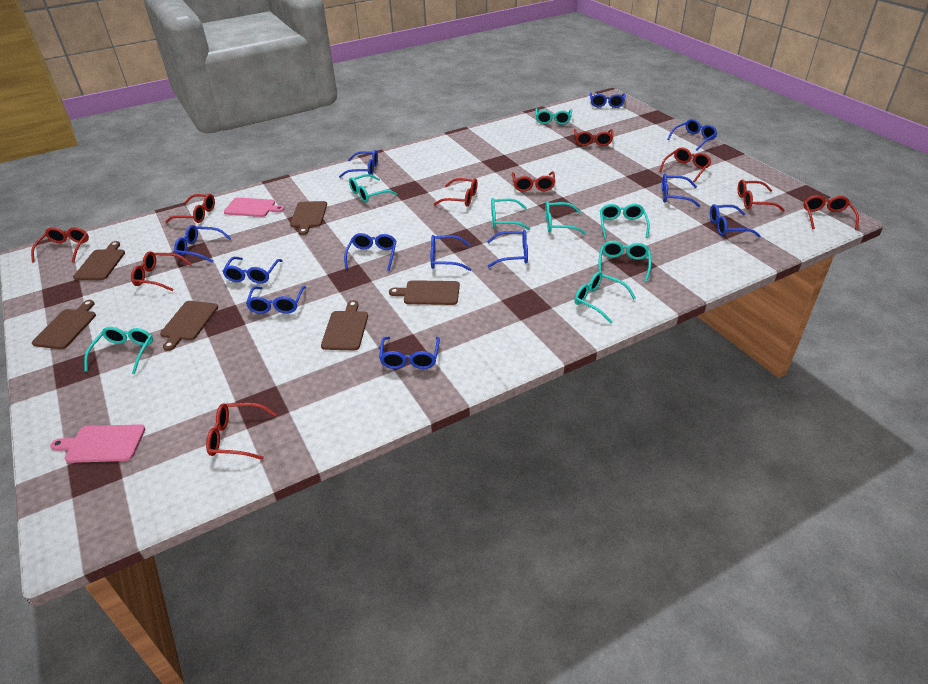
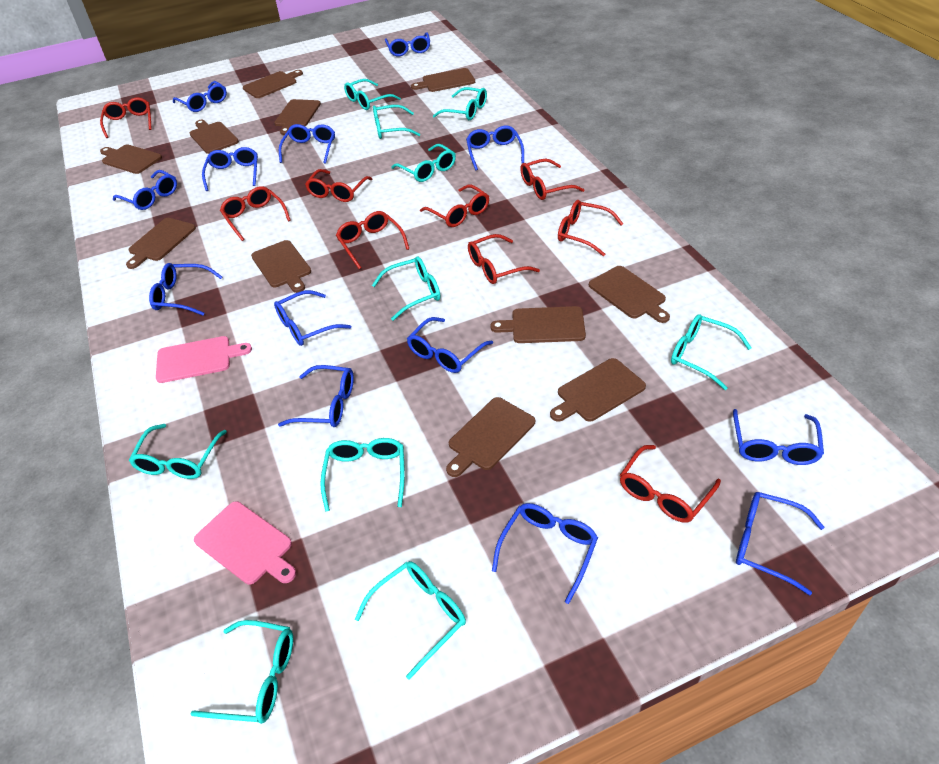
blue glasses: 12 -> 13
brown cutting board: 6 -> 11
red glasses: 10 -> 9
turquoise glasses: 8 -> 10

